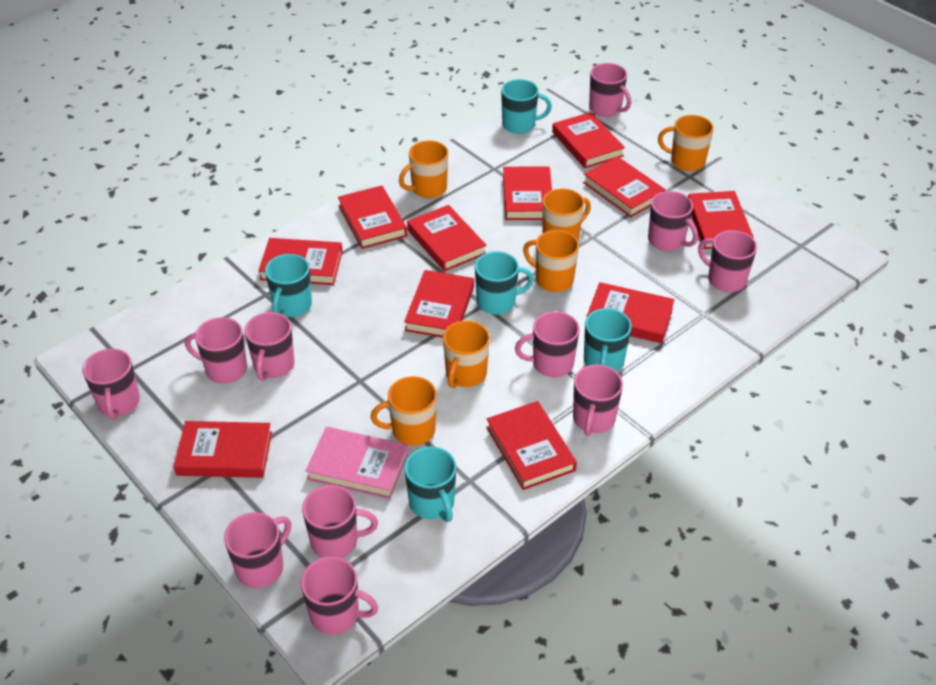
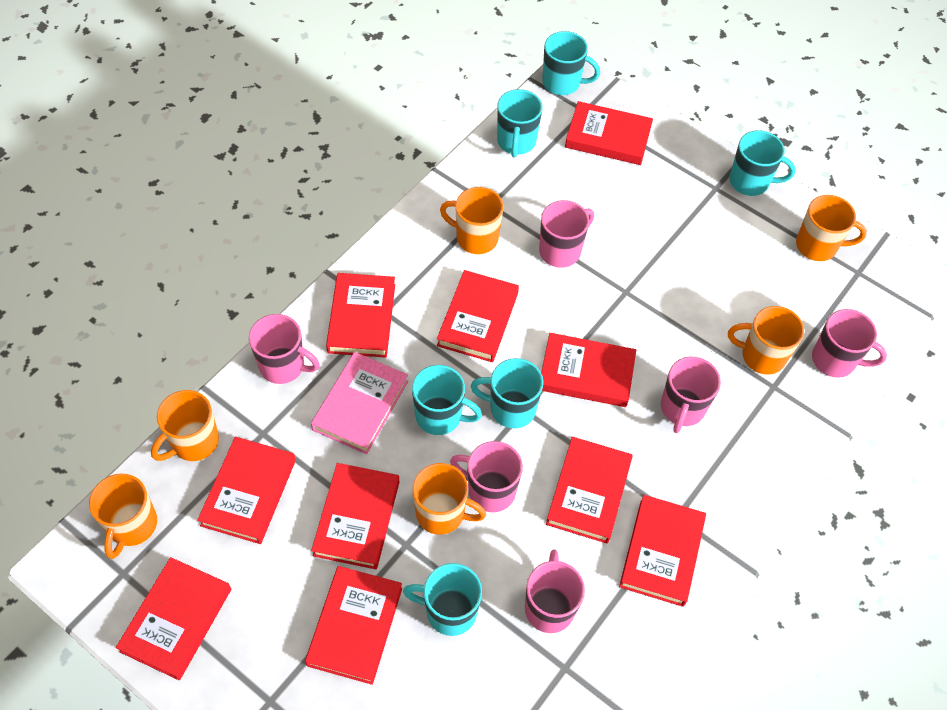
pink mug: 11 -> 6
red book: 11 -> 10
turquoise mug: 5 -> 6

